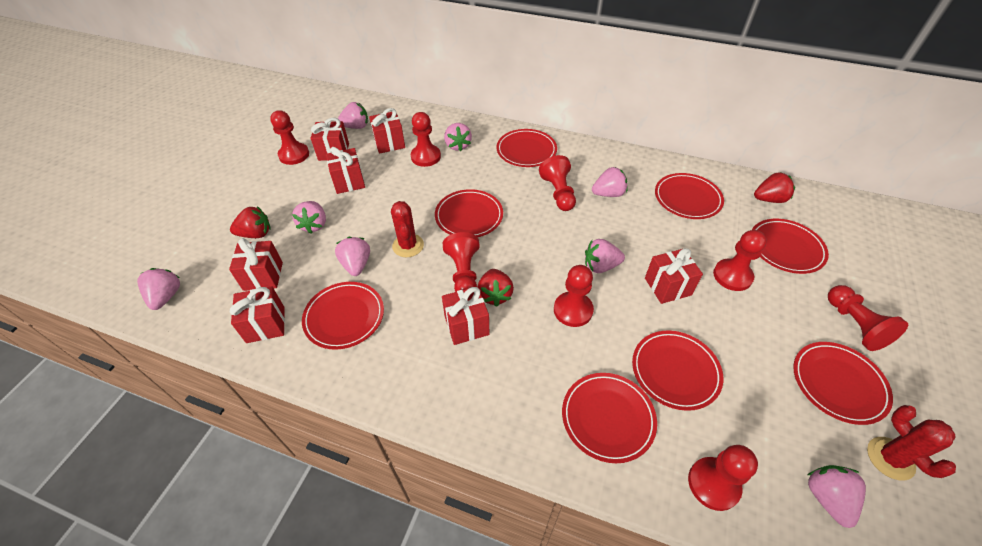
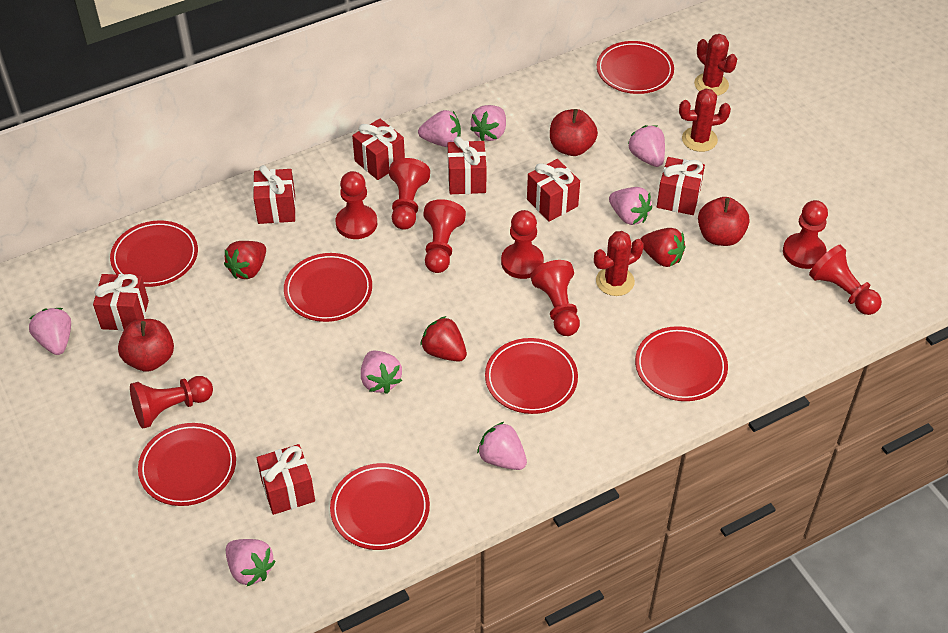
red apple: 0 -> 3
red cactus: 2 -> 3
red plate: 8 -> 7

